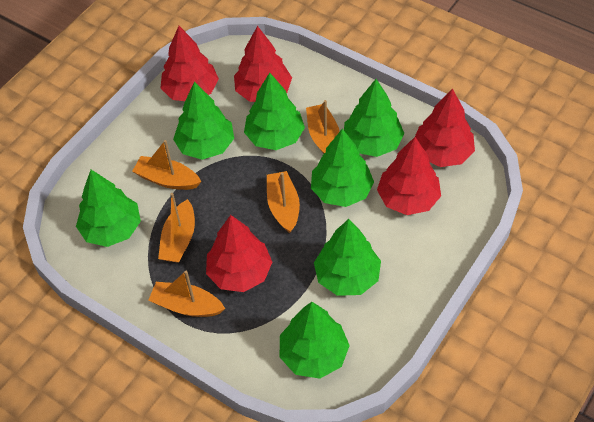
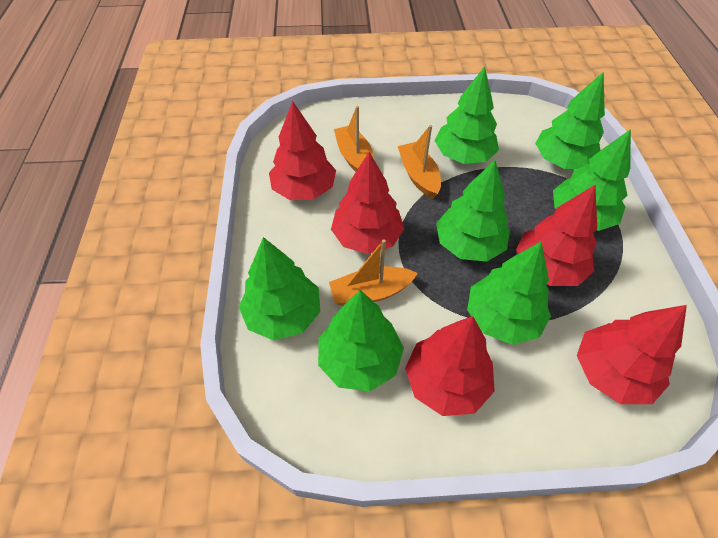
orange boat: 5 -> 3

